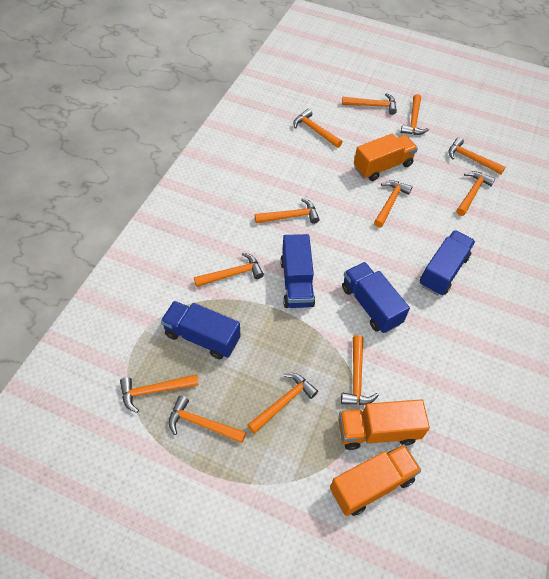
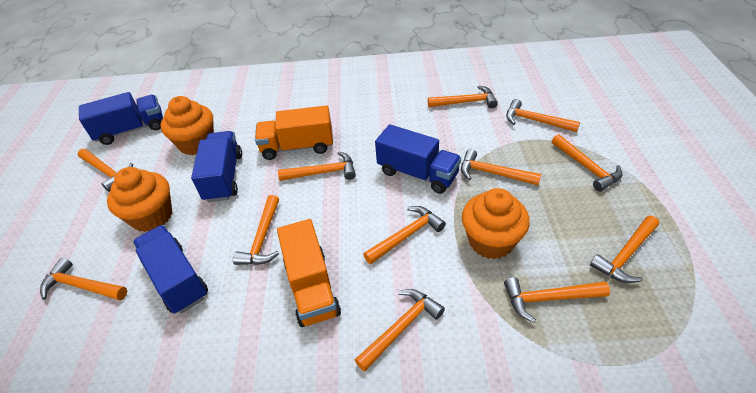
orange cupcake: 0 -> 3
orange truck: 3 -> 2

